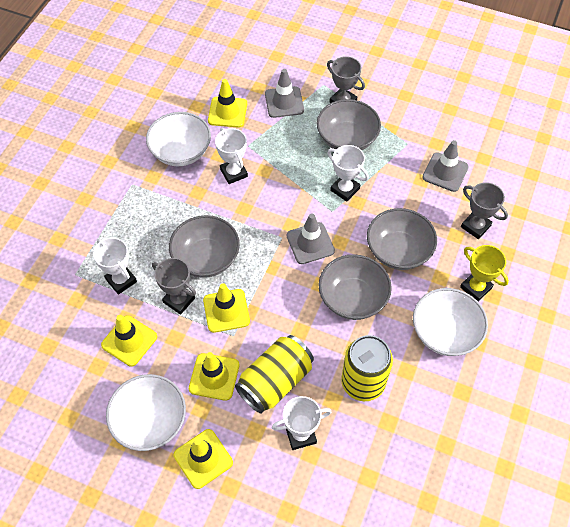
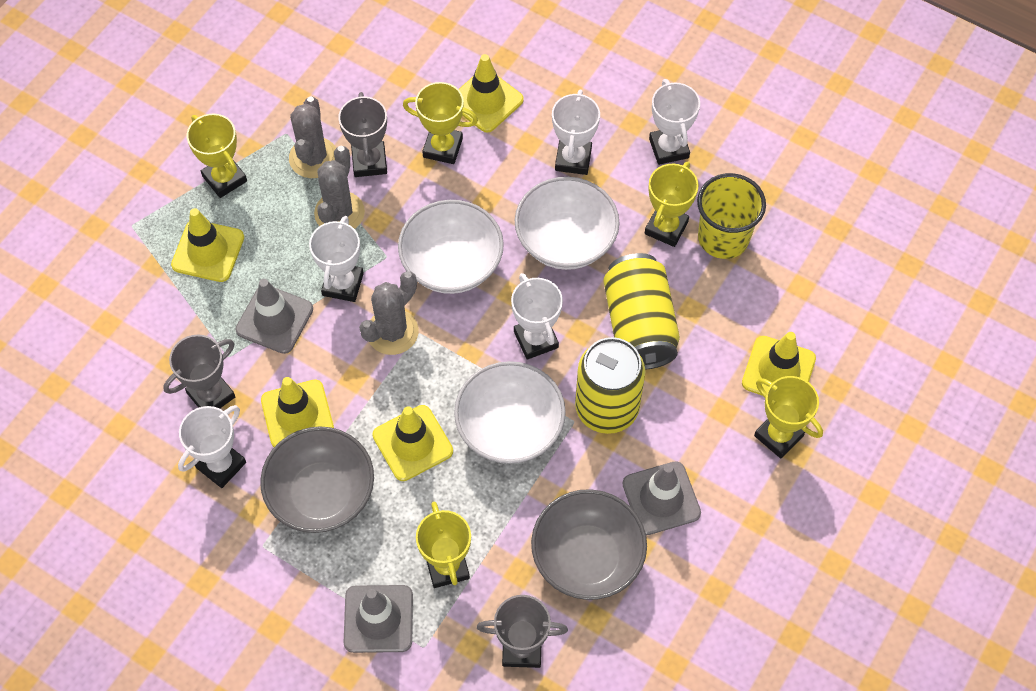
grey bowl: 4 -> 2
grey cactus: 0 -> 3
white trophy: 4 -> 5
yellow cup: 0 -> 1
yellow trophy: 1 -> 5

